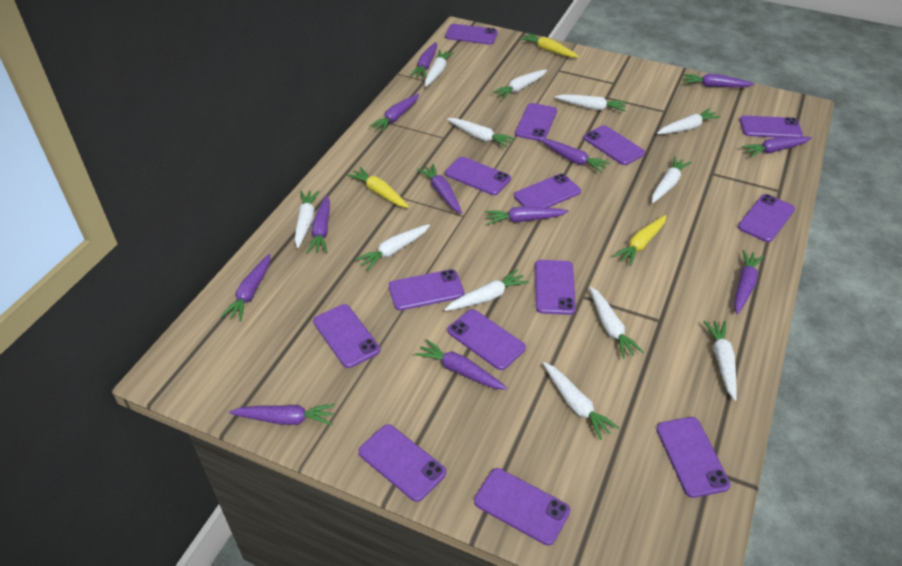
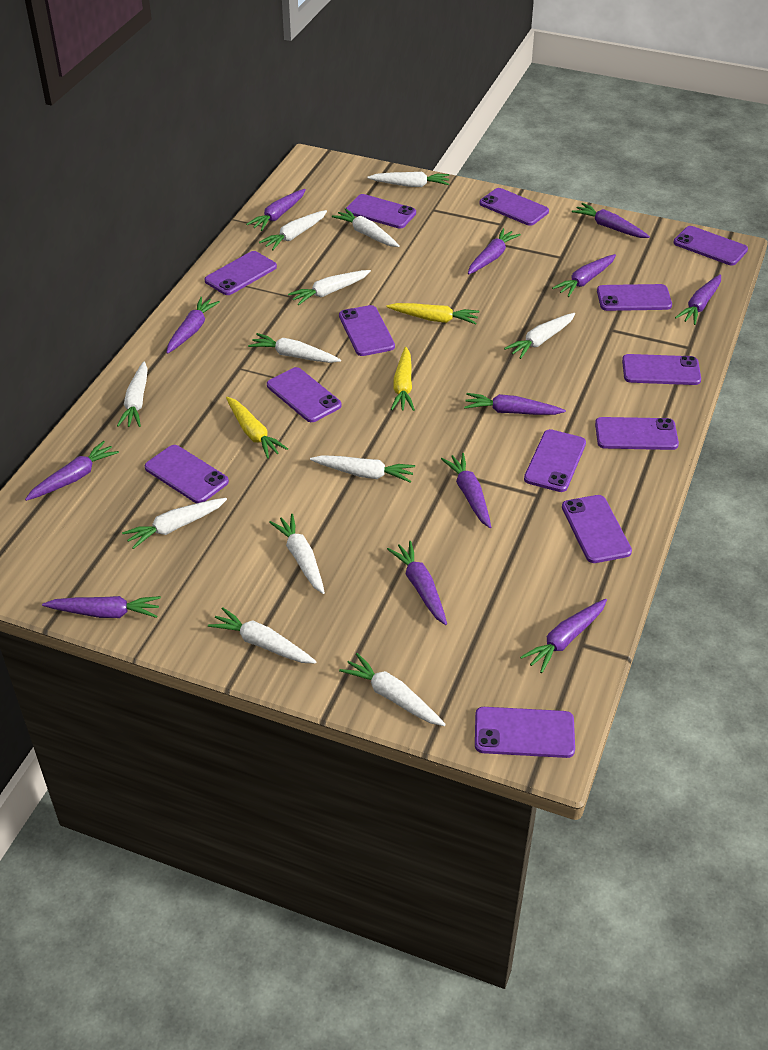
purple phone: 14 -> 13

